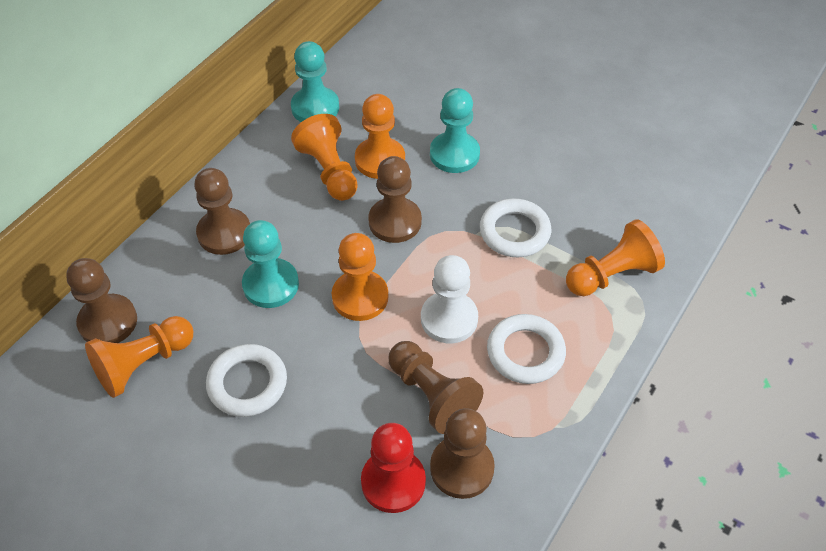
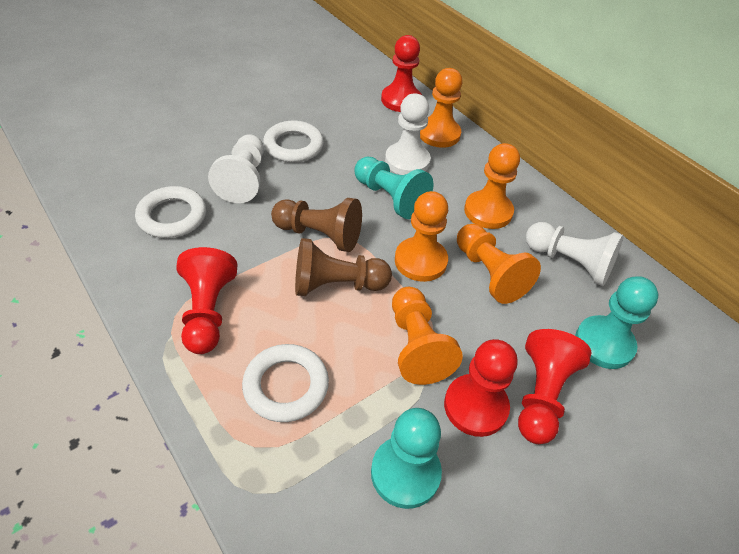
brown pawn: 5 -> 2
red pawn: 1 -> 4
white pawn: 1 -> 3

